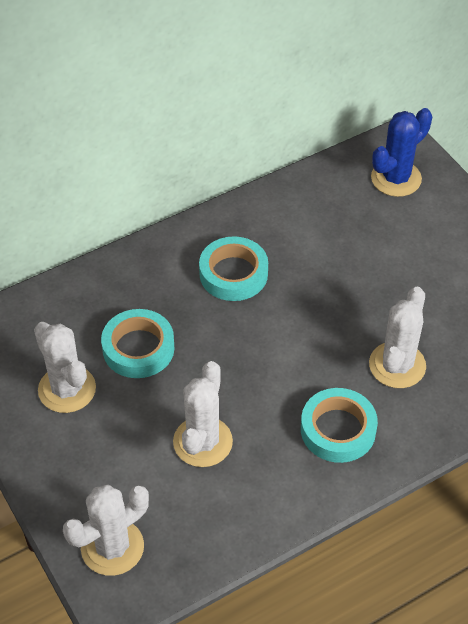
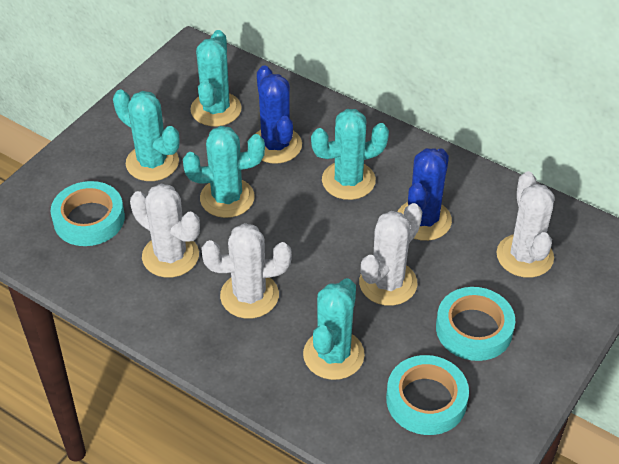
blue cactus: 1 -> 2
turquoise cactus: 0 -> 5

